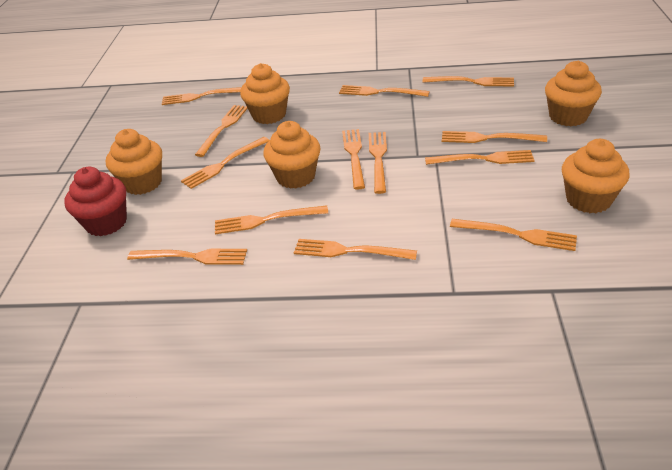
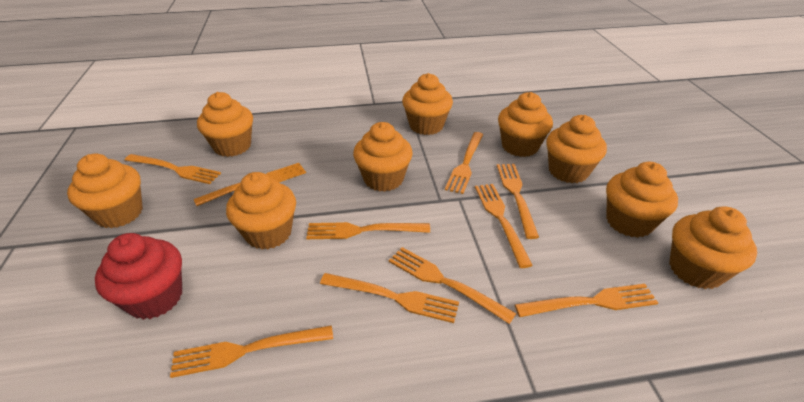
orange cupcake: 5 -> 9
orange fork: 13 -> 10

